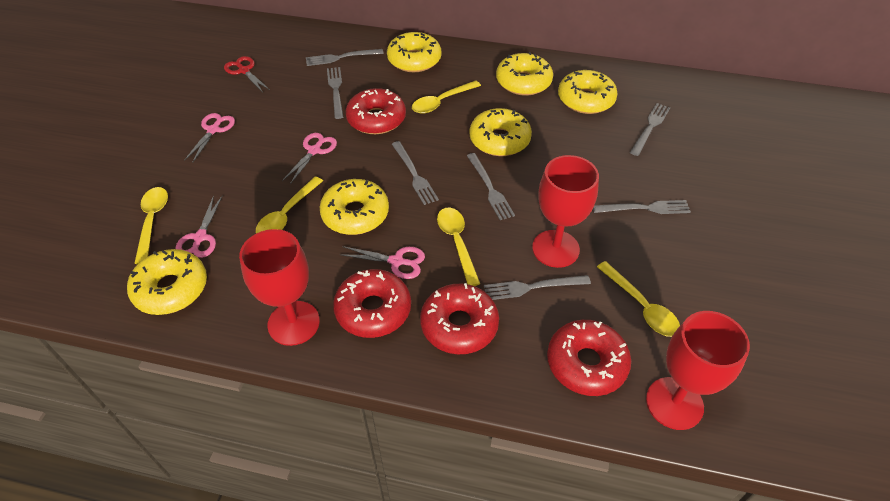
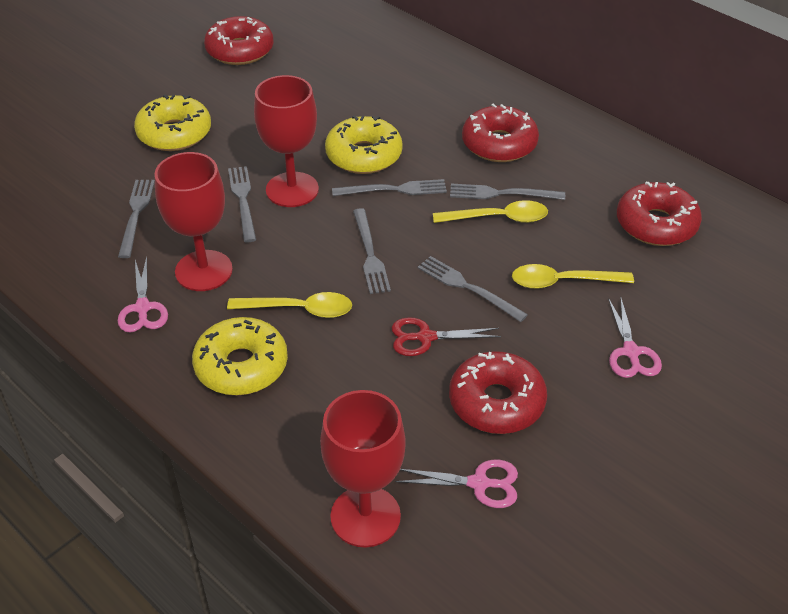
grey fork: 7 -> 6
pink scissors: 4 -> 3
yellow donut: 6 -> 3
yellow spoon: 5 -> 3

